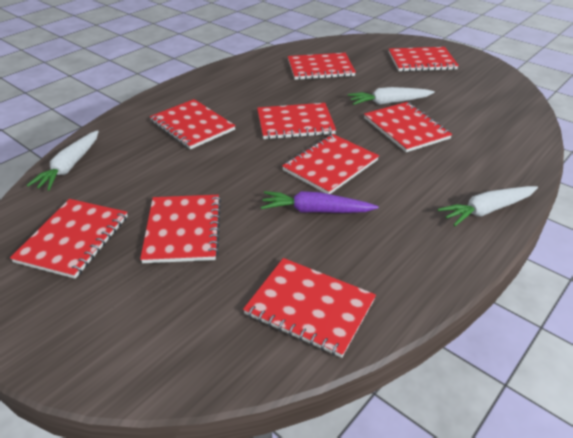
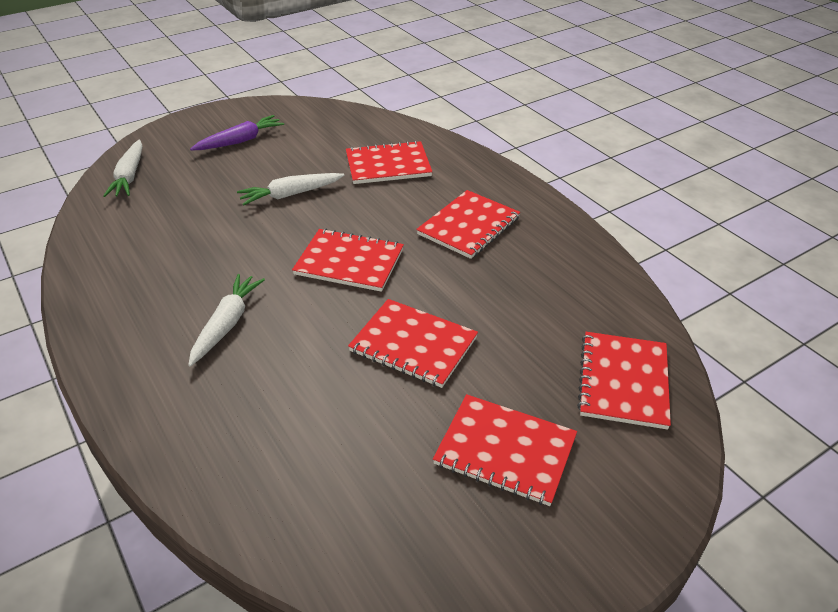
red notebook: 9 -> 6

